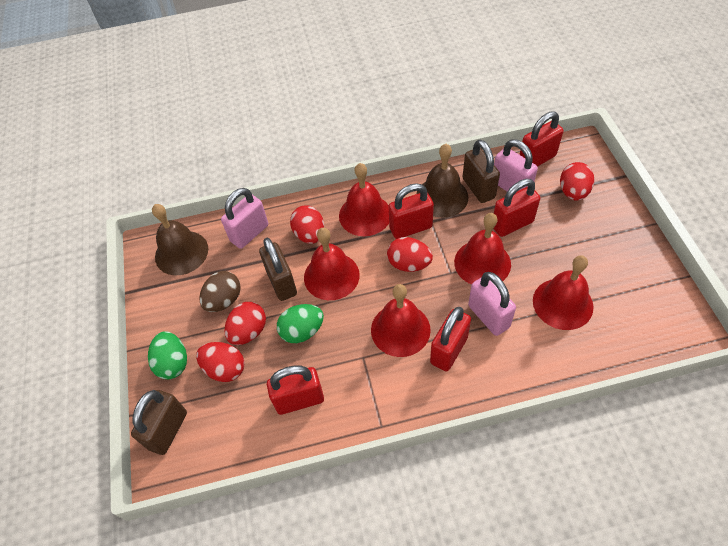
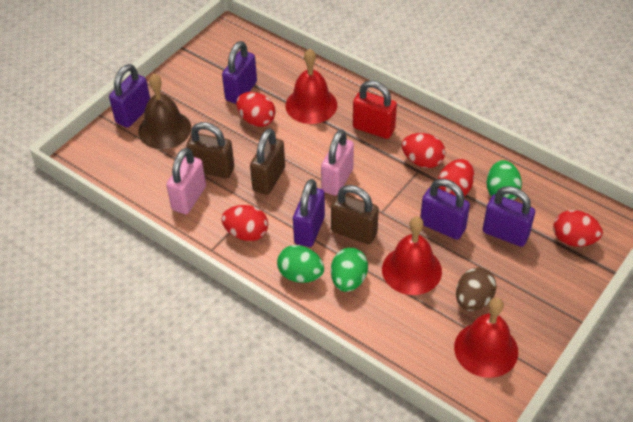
brown bell: 2 -> 1
green egg: 2 -> 3
pink padlock: 3 -> 2
purple padlock: 0 -> 5
red bell: 5 -> 3
red padlock: 5 -> 1

